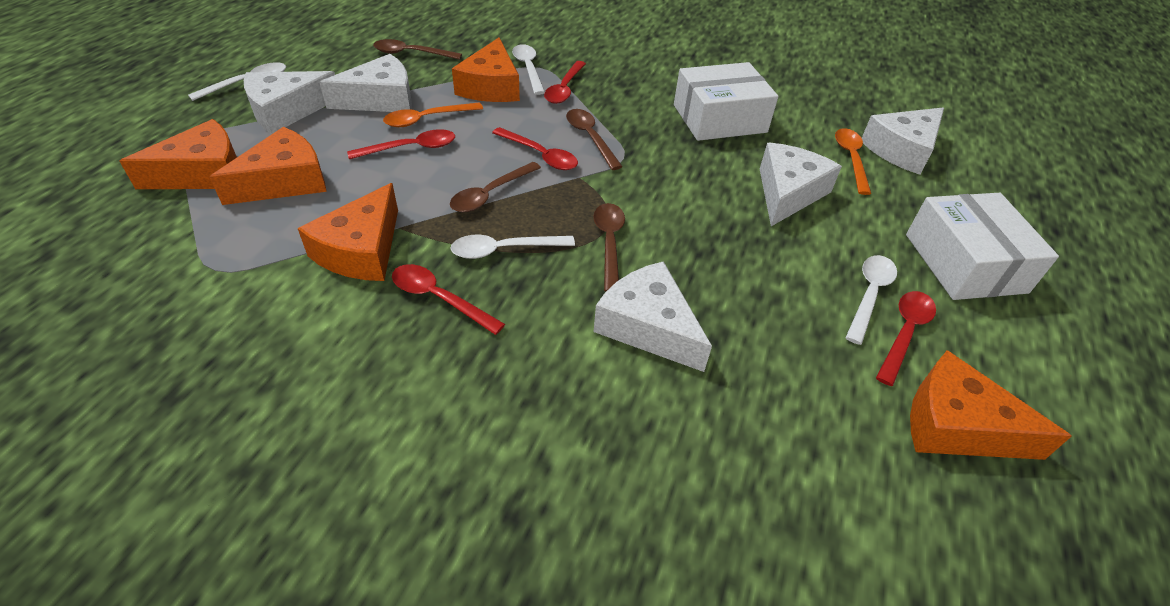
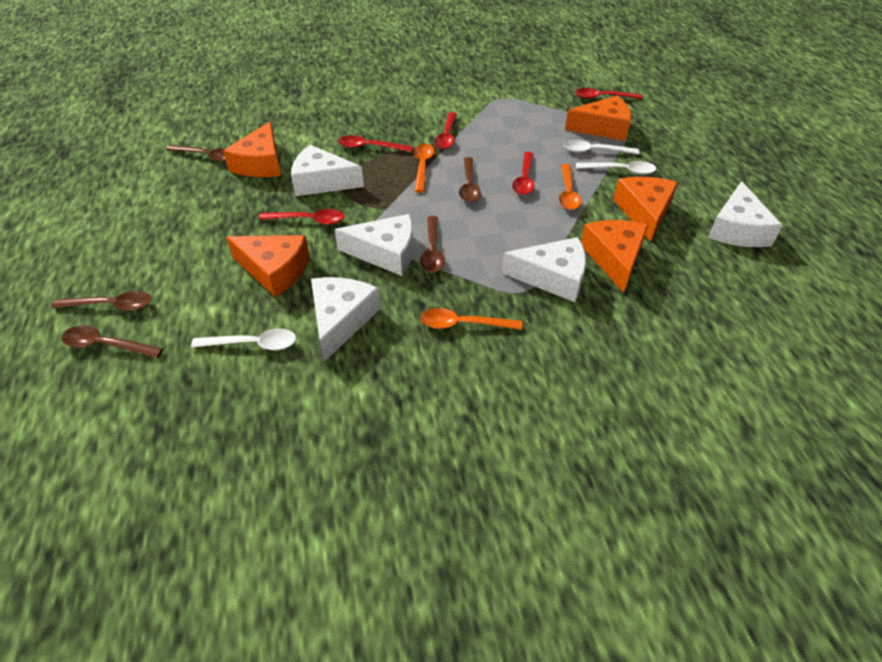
brown spoon: 4 -> 5
orange spoon: 2 -> 3
white box: 2 -> 0
white spoon: 4 -> 3

